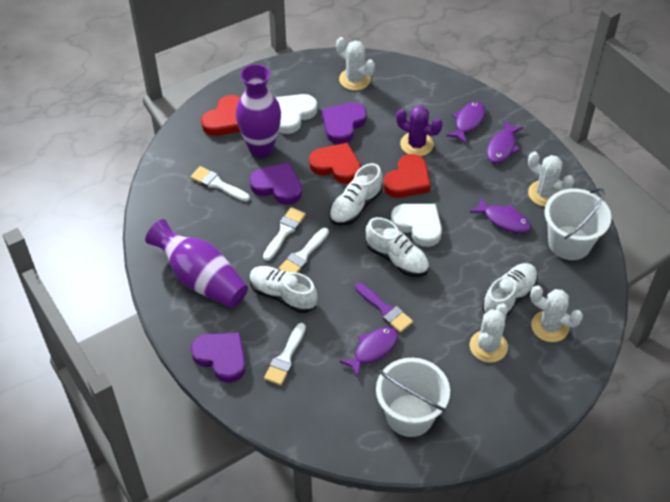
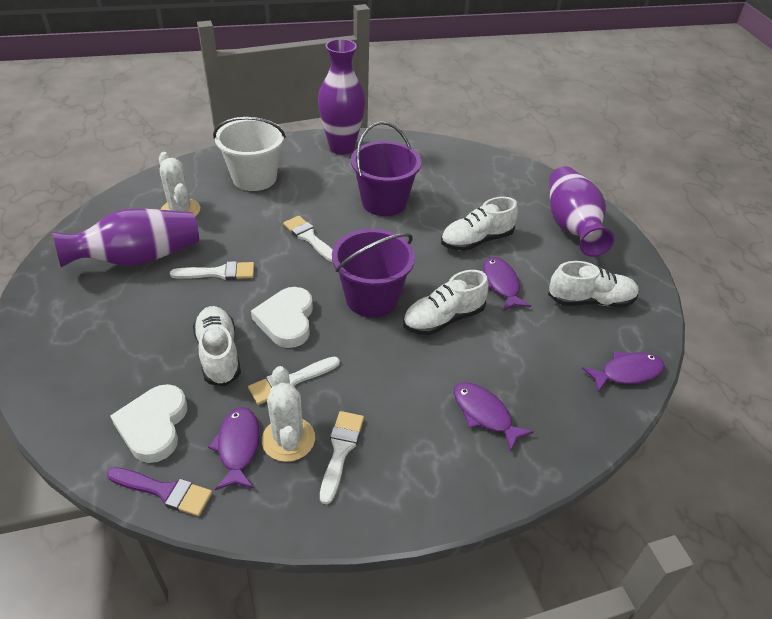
purple bucket: 0 -> 2
purple cactus: 1 -> 0
purple heart: 3 -> 0
purple vase: 2 -> 3
red heart: 3 -> 0
white bucket: 2 -> 1
white cactus: 4 -> 2

